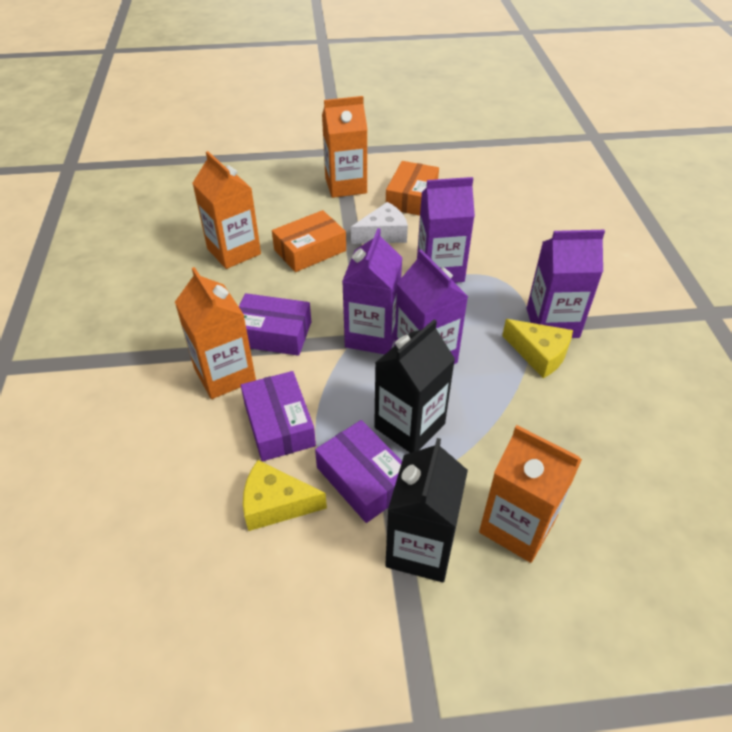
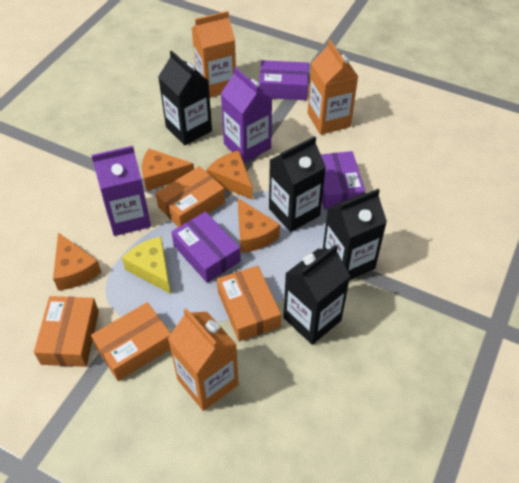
black carton: 2 -> 4
orange box: 2 -> 4
orange carton: 4 -> 3
orange cheese: 0 -> 4
purple carton: 4 -> 2
white cheese: 1 -> 0
yellow cheese: 2 -> 1

